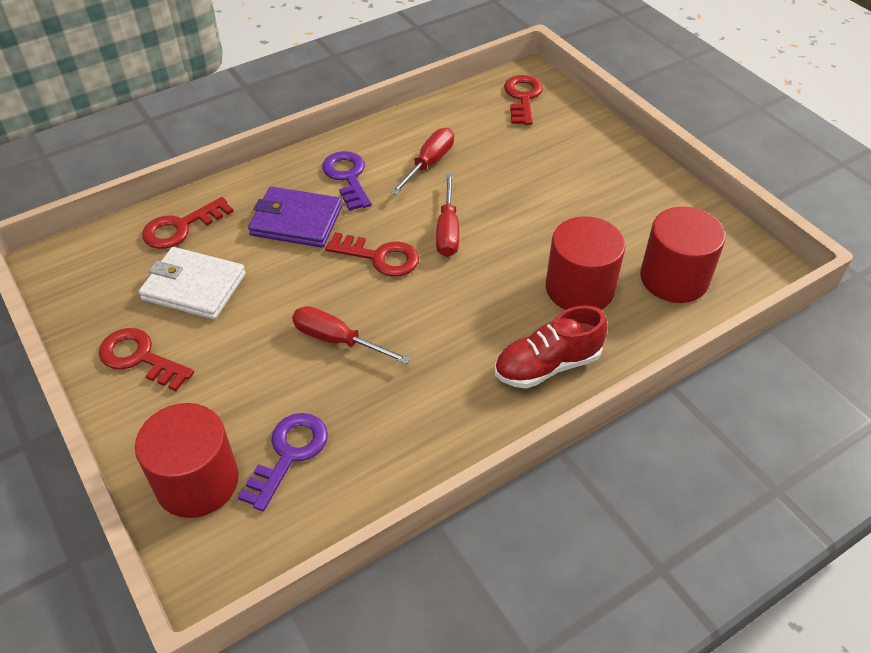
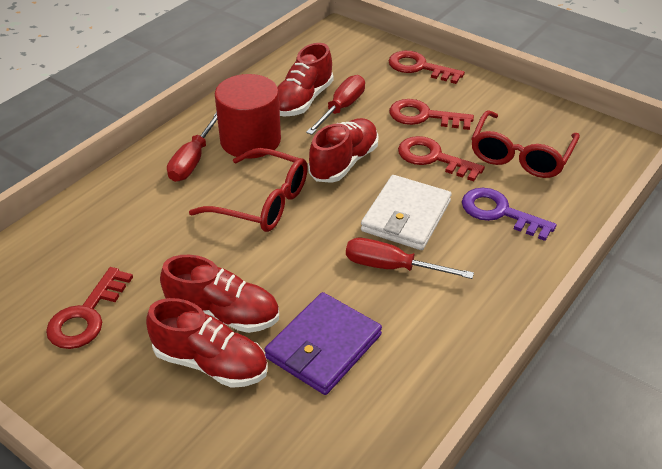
purple key: 2 -> 1
red cylinder: 3 -> 1
red glasses: 0 -> 2
red shoe: 1 -> 4

